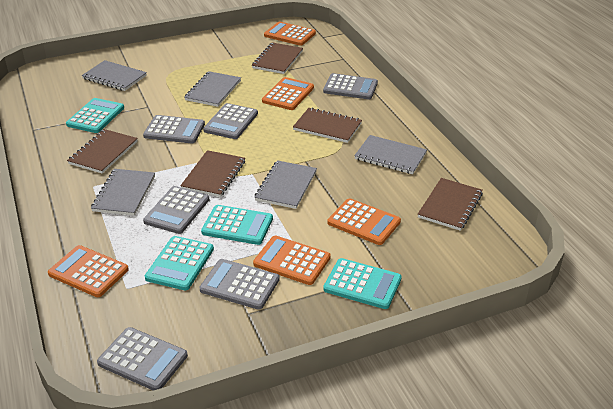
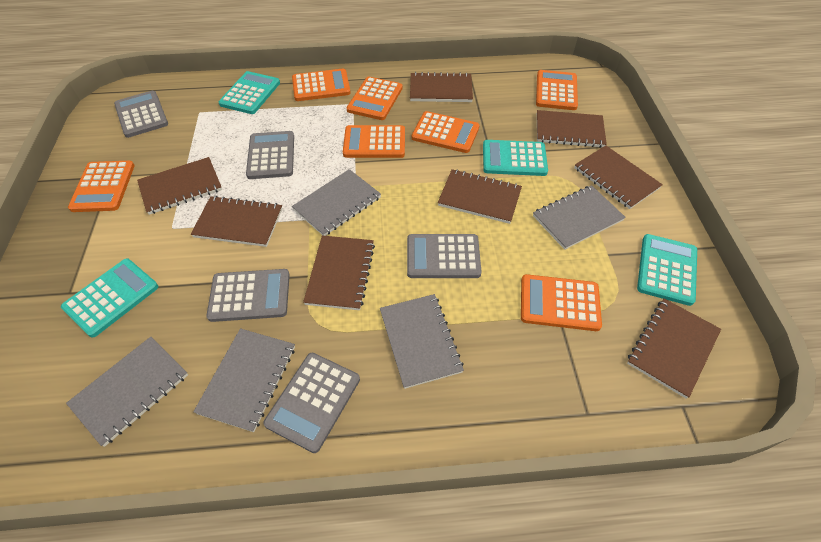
brown notebook: 5 -> 8
grey calculator: 6 -> 5
orange calculator: 5 -> 7

